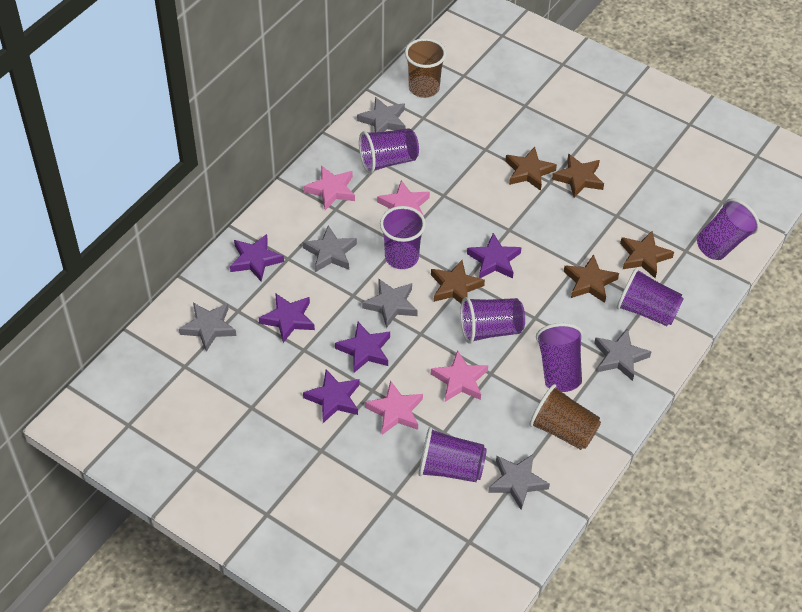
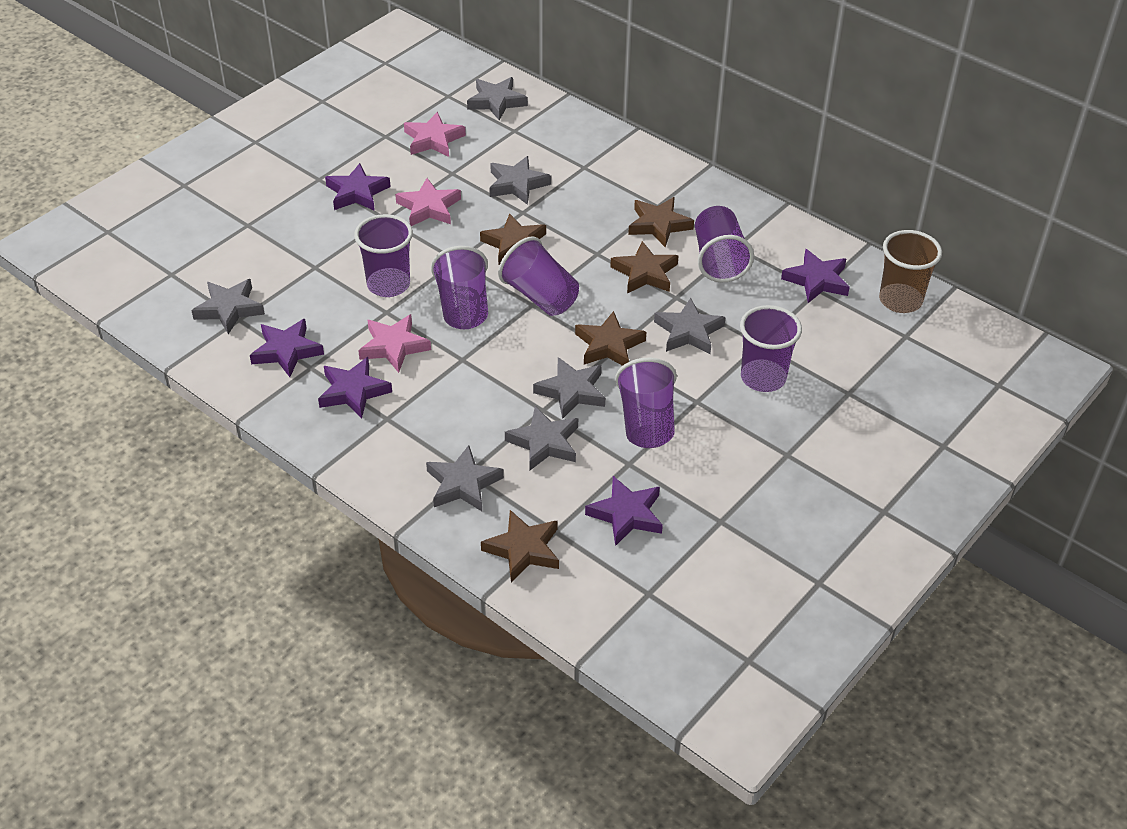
brown cup: 2 -> 1
grey star: 6 -> 7
pink star: 4 -> 3
purple cup: 7 -> 6

